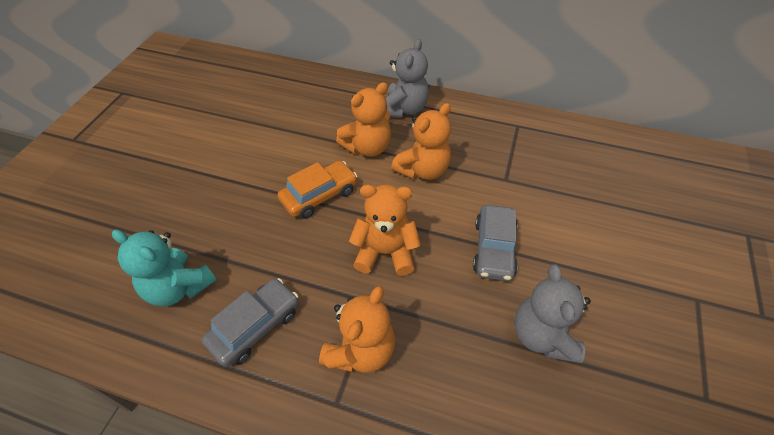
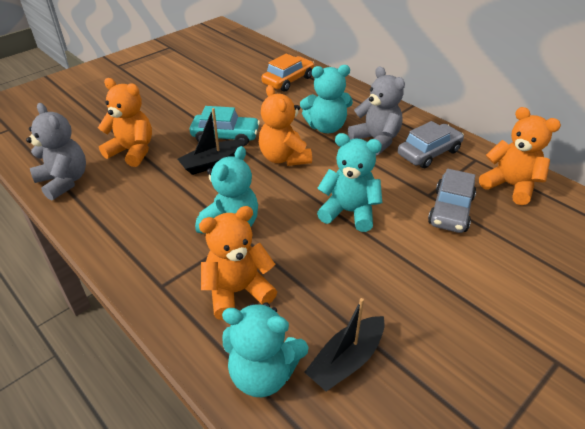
black boat: 0 -> 2
turquoise car: 0 -> 1
turquoise teddy bear: 1 -> 4

